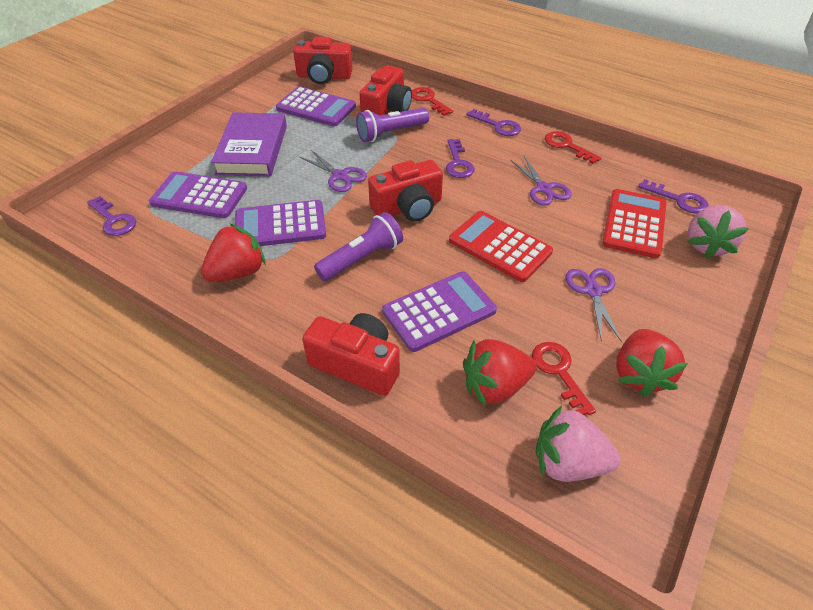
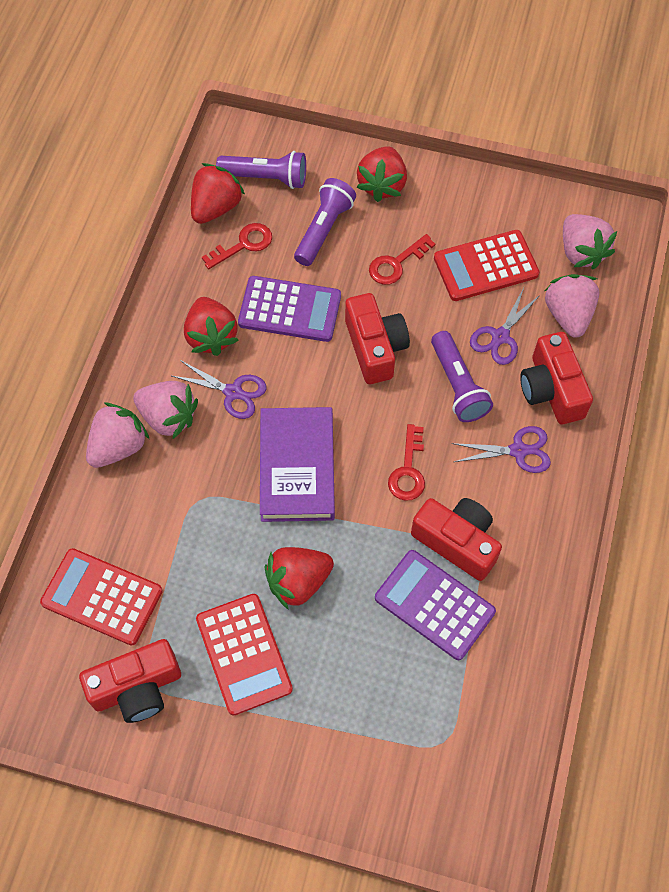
pink strawberry: 2 -> 4
purple calculator: 4 -> 2
purple flashlight: 2 -> 3
purple key: 4 -> 0
red calculator: 2 -> 3
red strawberry: 3 -> 4

